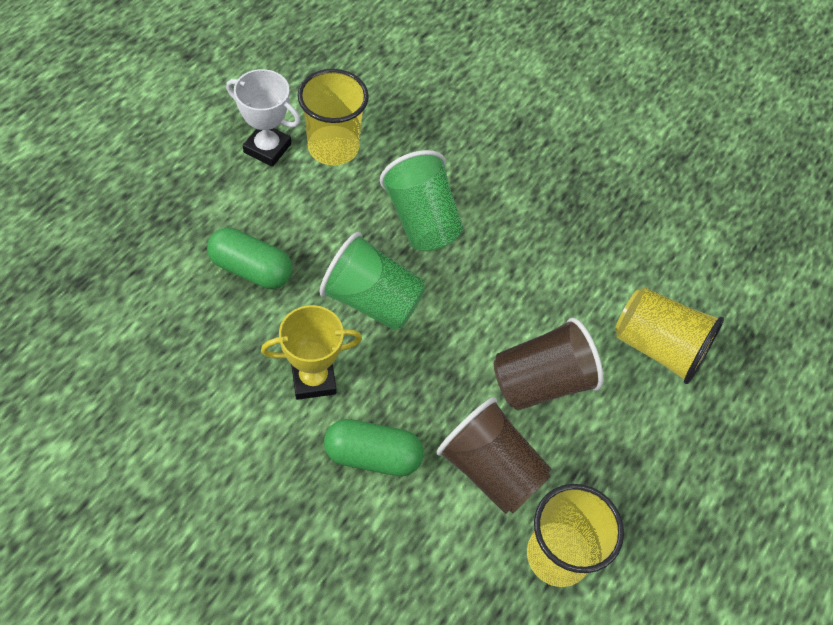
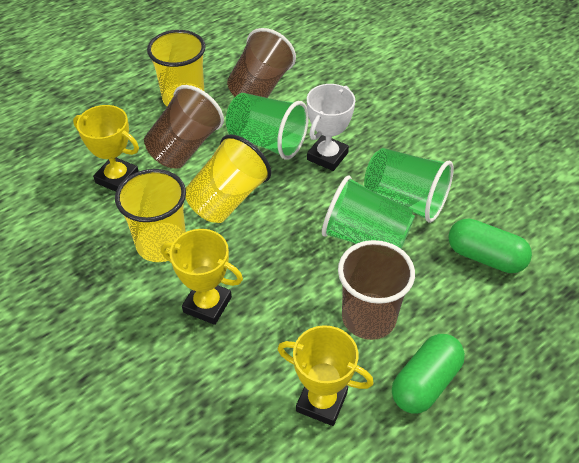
brown cup: 2 -> 3
green cup: 2 -> 3
yellow trophy: 1 -> 3

